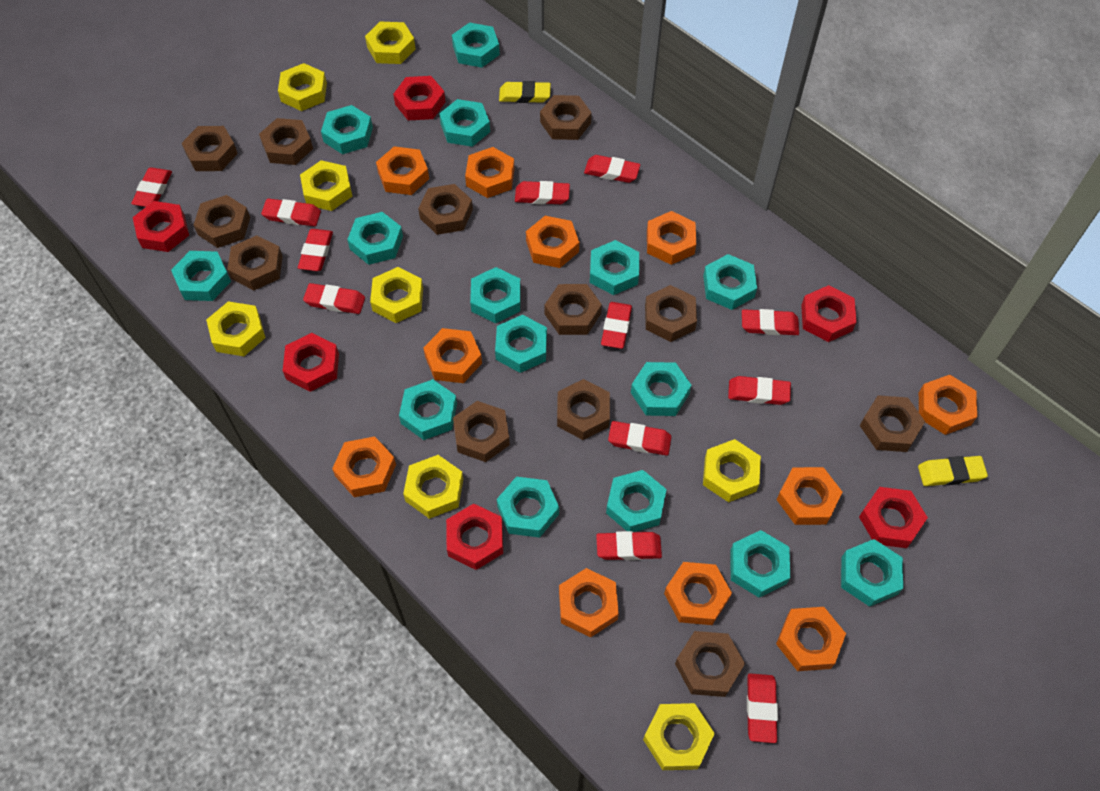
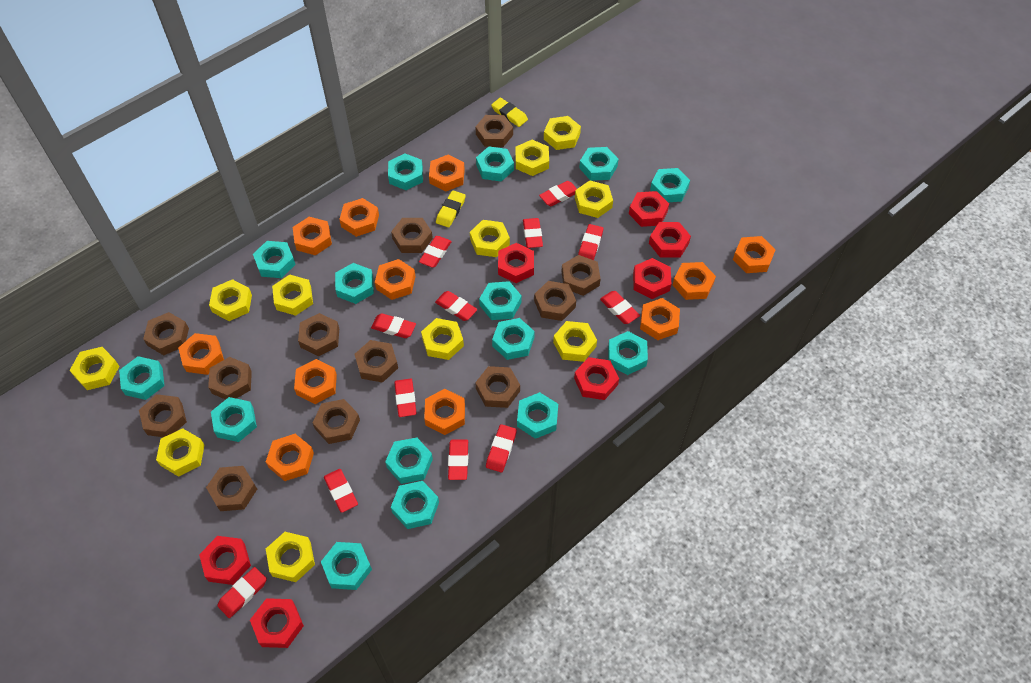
red nut: 6 -> 7
yellow nut: 8 -> 11

